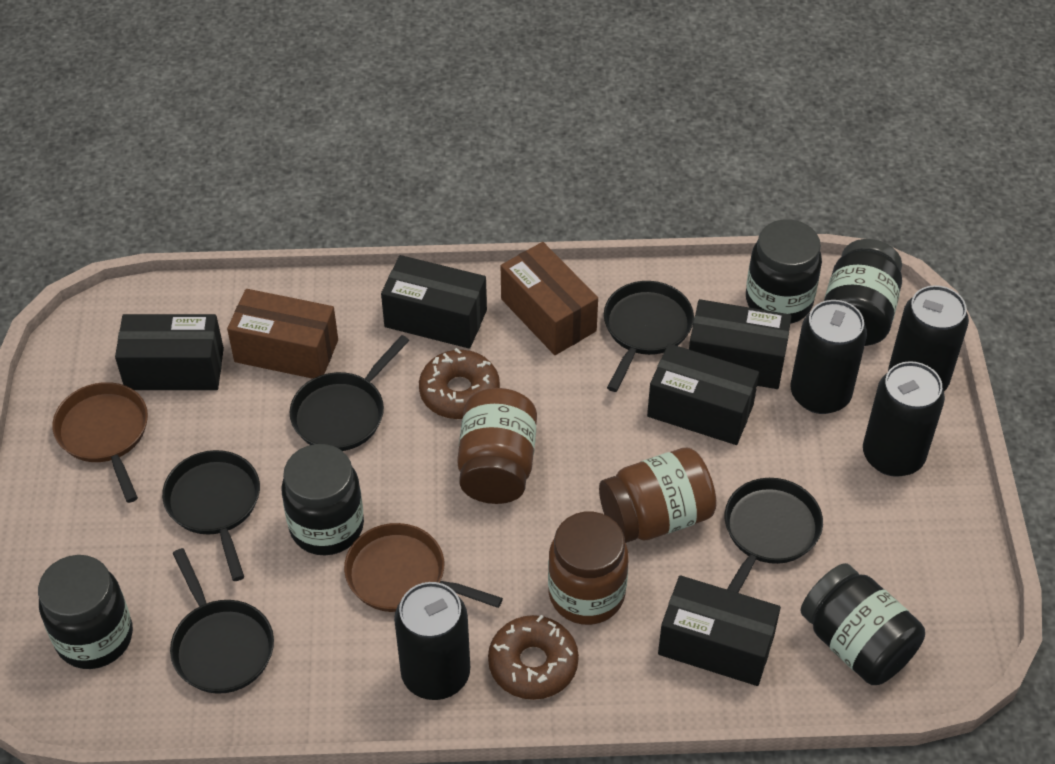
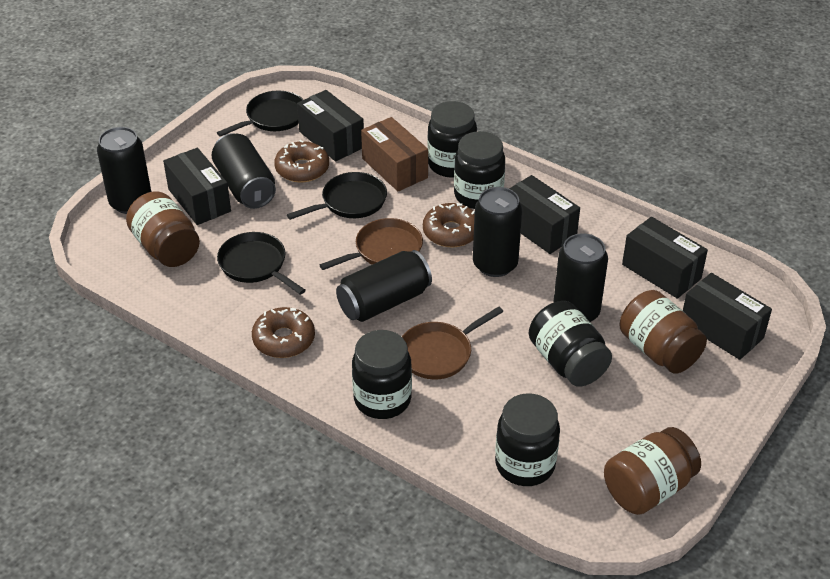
black can: 4 -> 5
black pan: 5 -> 3
brown box: 2 -> 1
brown donut: 2 -> 3

